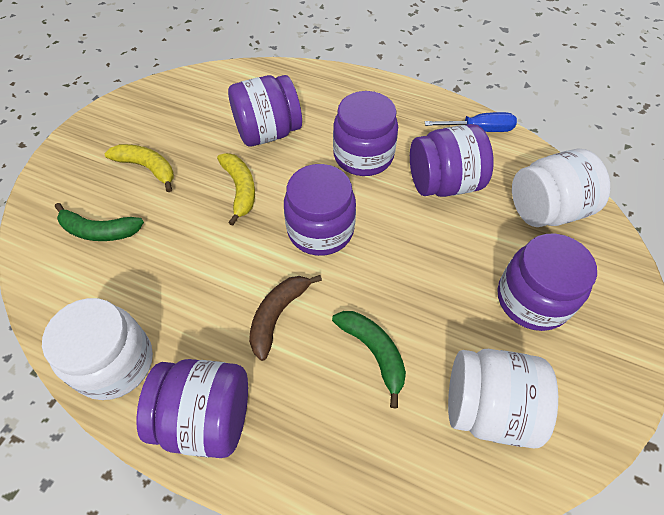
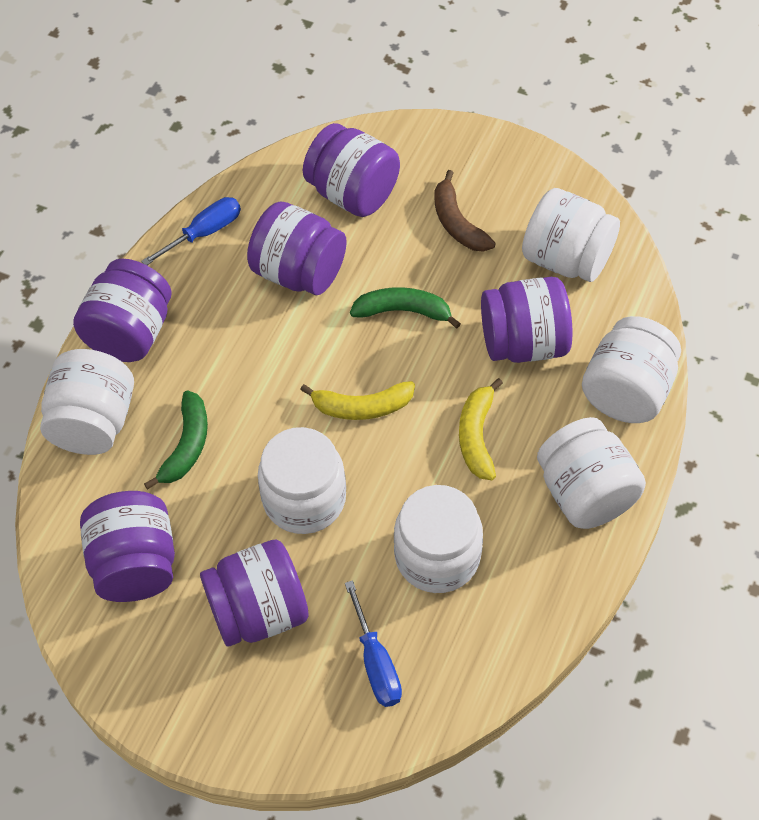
blue screwdriver: 1 -> 2
white jar: 3 -> 6

